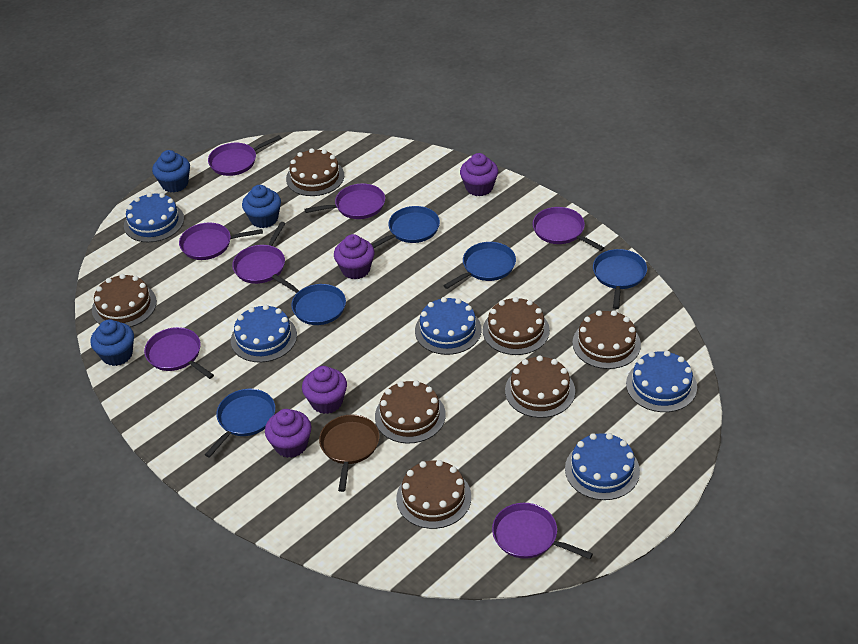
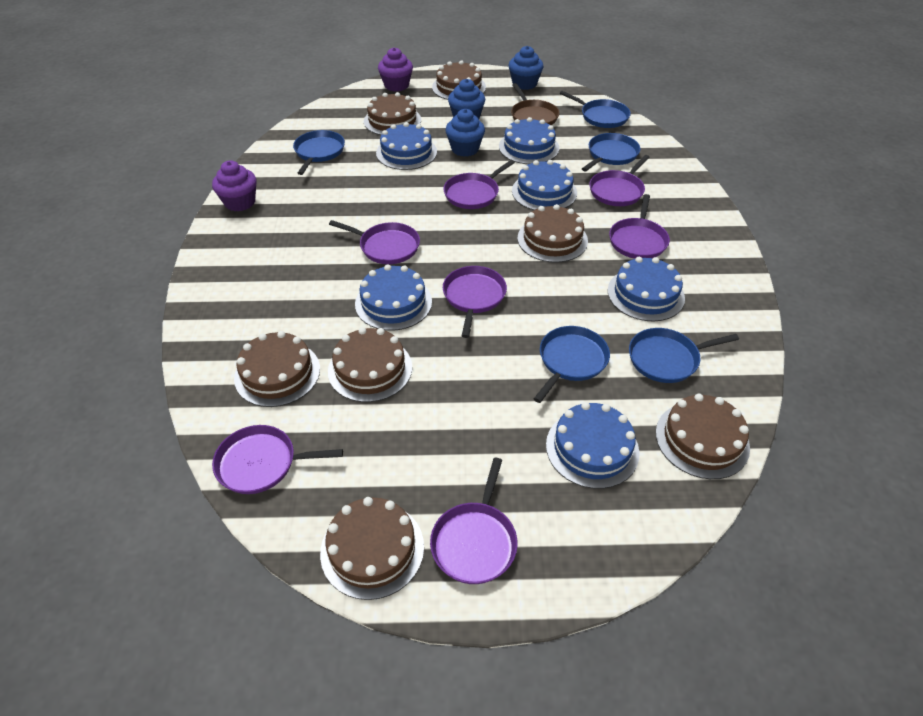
blue cake: 5 -> 6
purple cupcake: 4 -> 2

